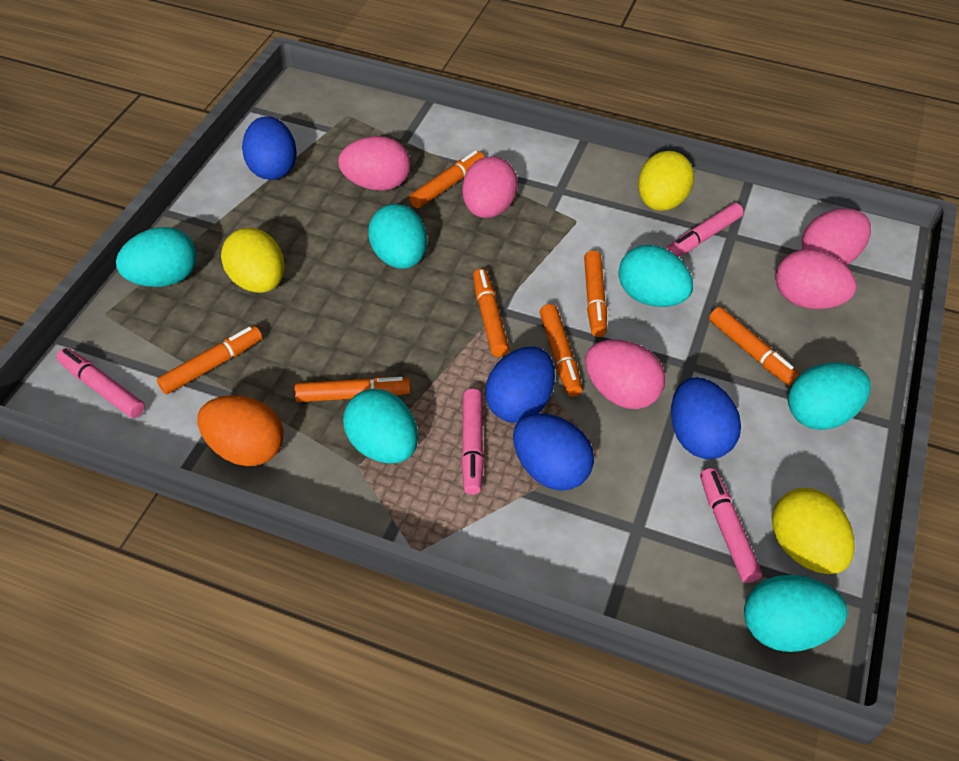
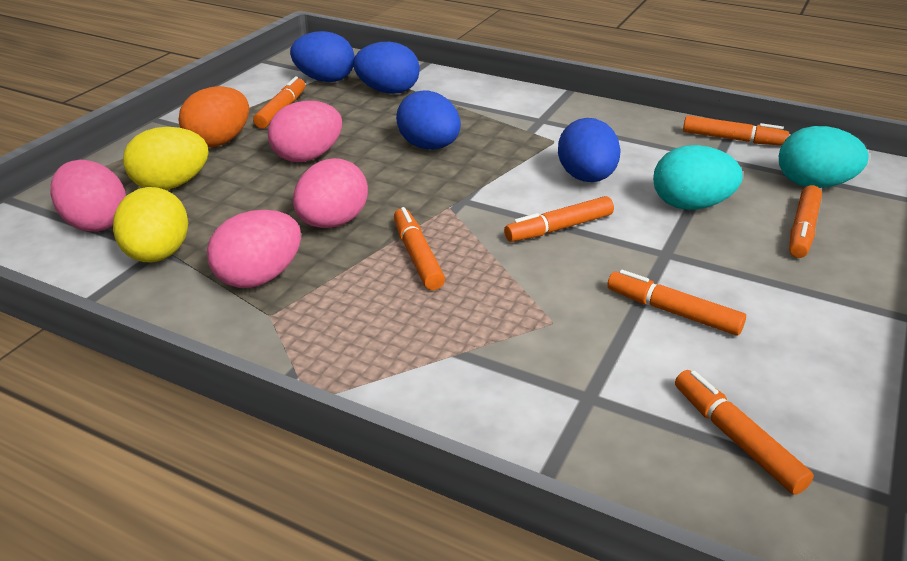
pink egg: 5 -> 4
pink marker: 4 -> 0
turquoise egg: 6 -> 2
yellow egg: 3 -> 2

